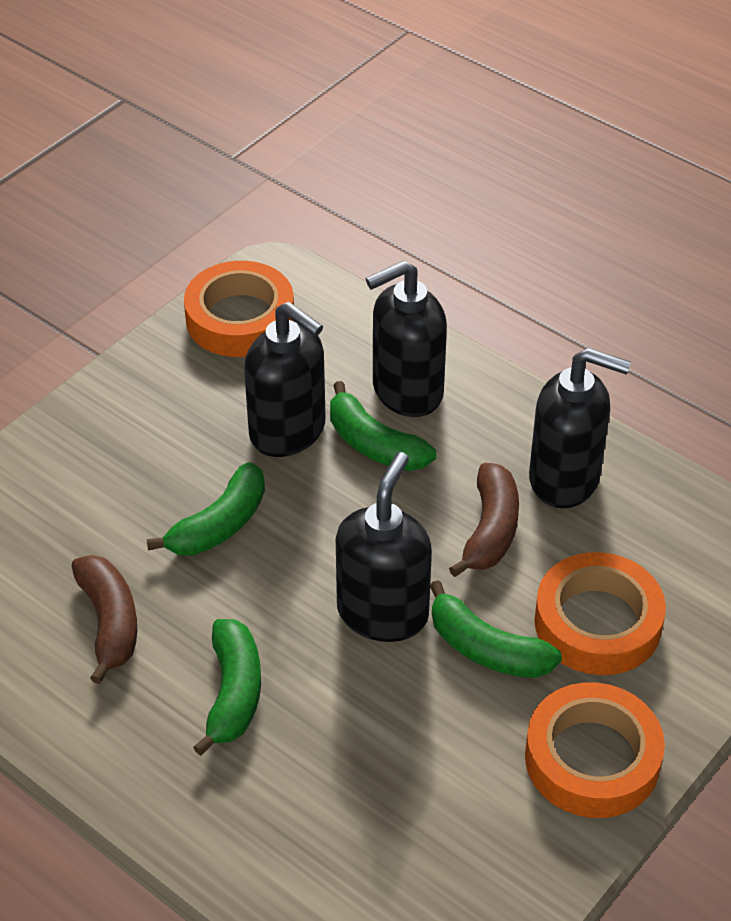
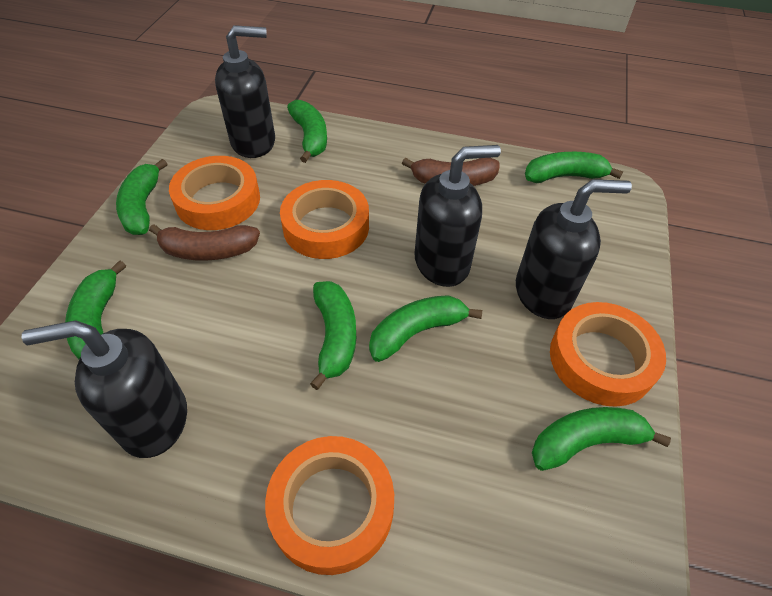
green banana: 4 -> 7
orange tape: 3 -> 4

